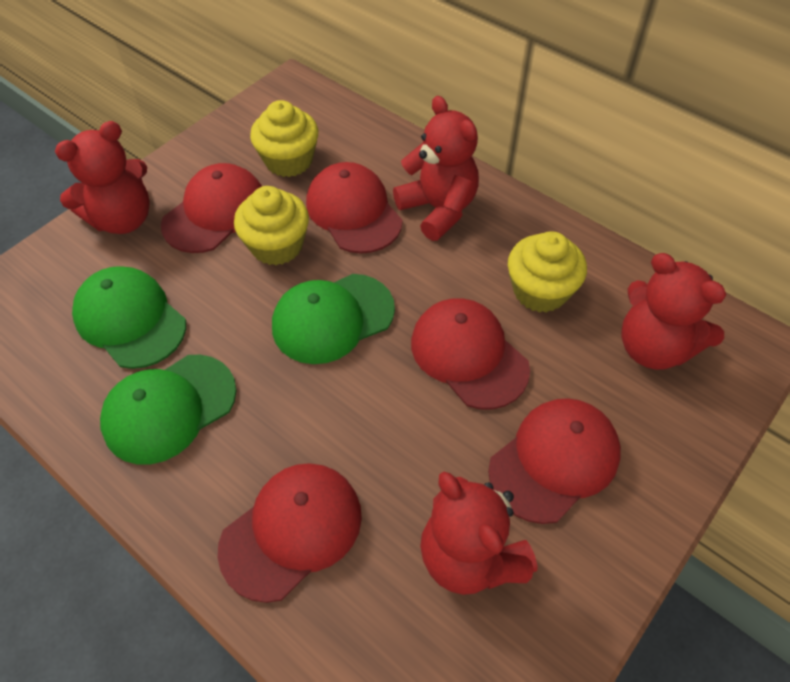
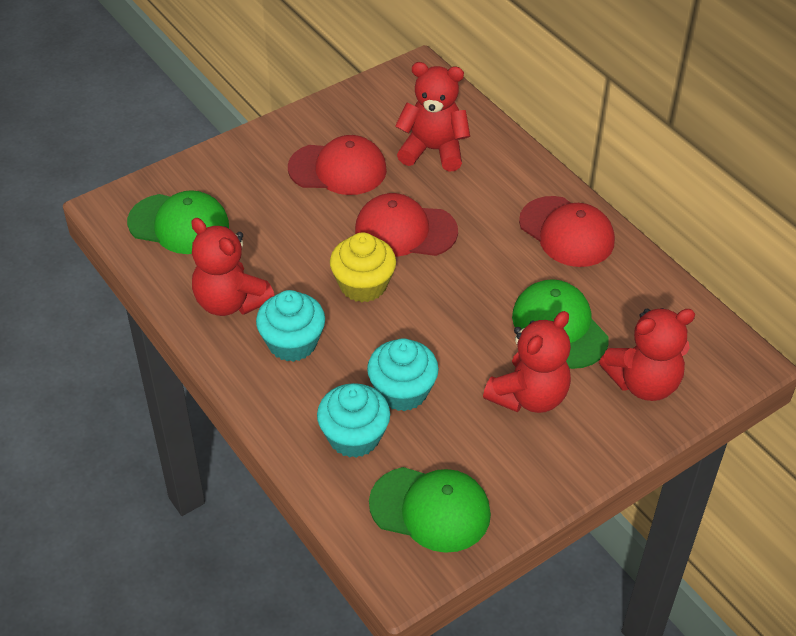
red cap: 5 -> 3
turquoise cupcake: 0 -> 3
yellow cupcake: 3 -> 1

